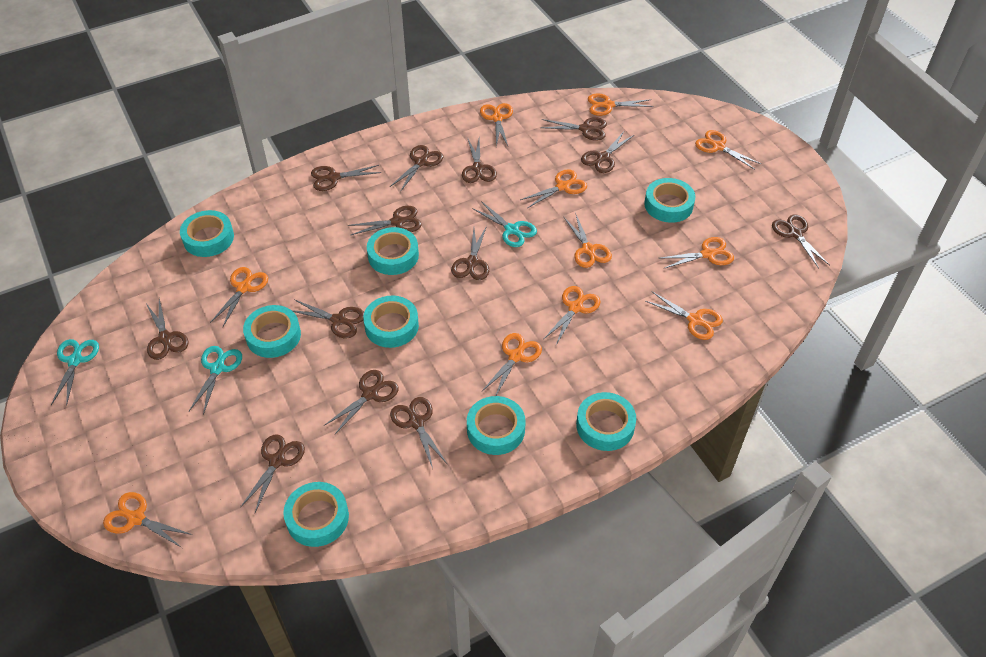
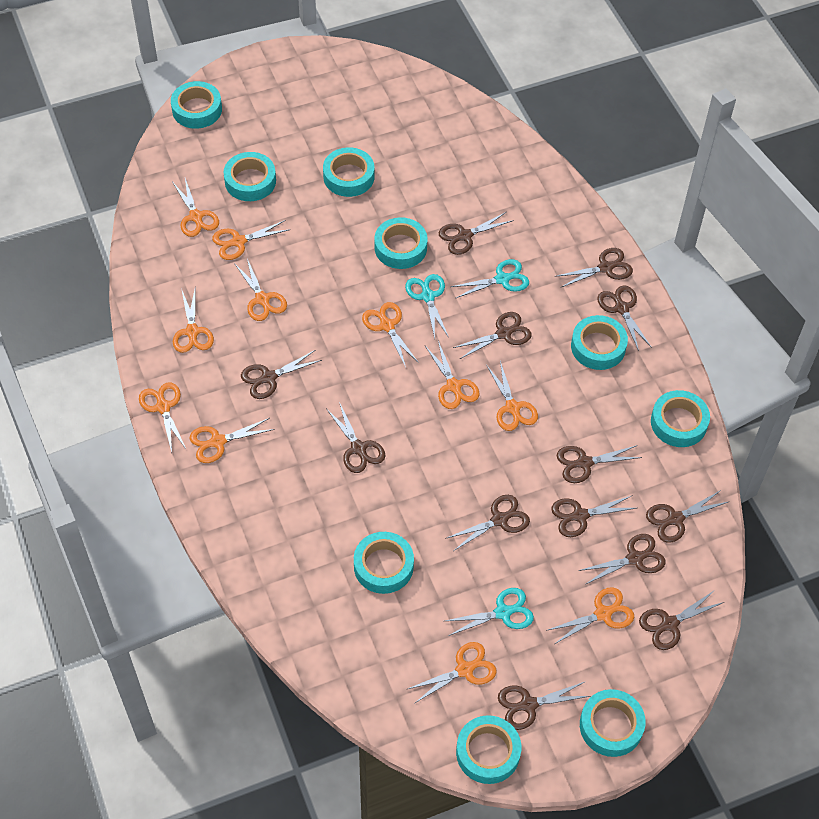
turquoise tape: 8 -> 9

